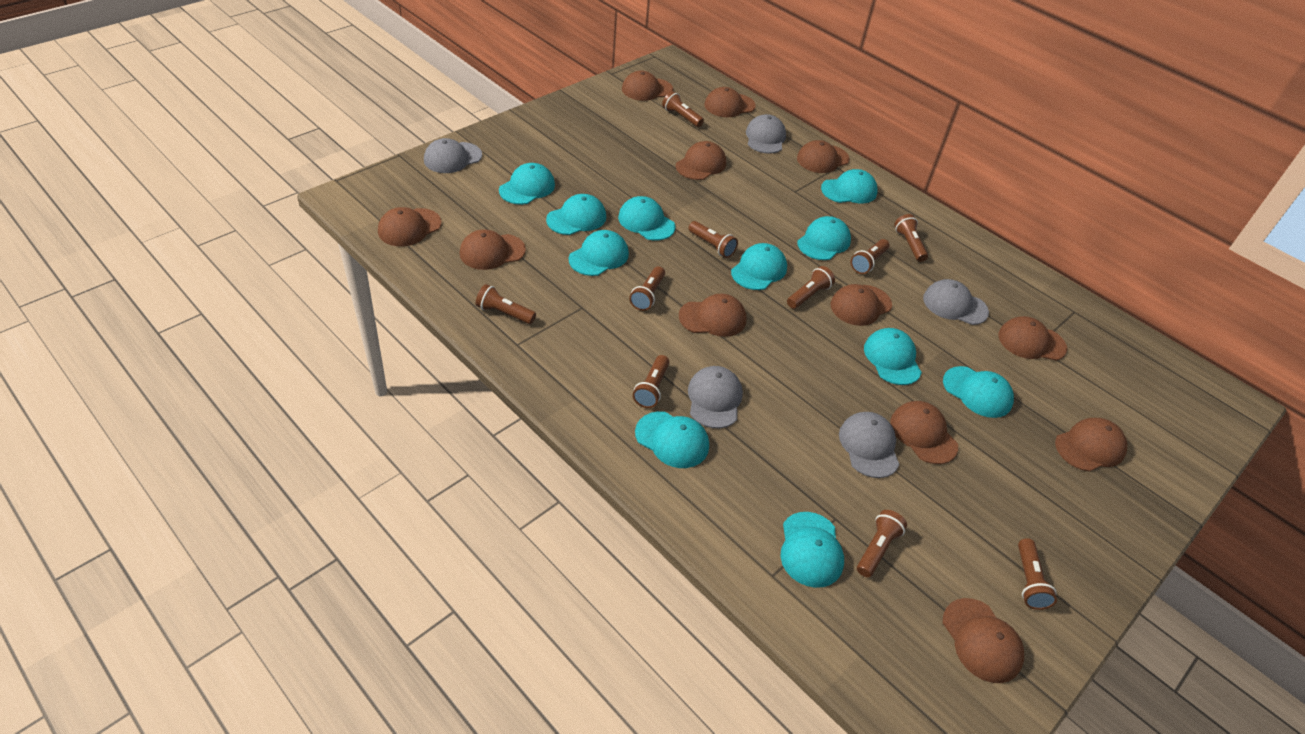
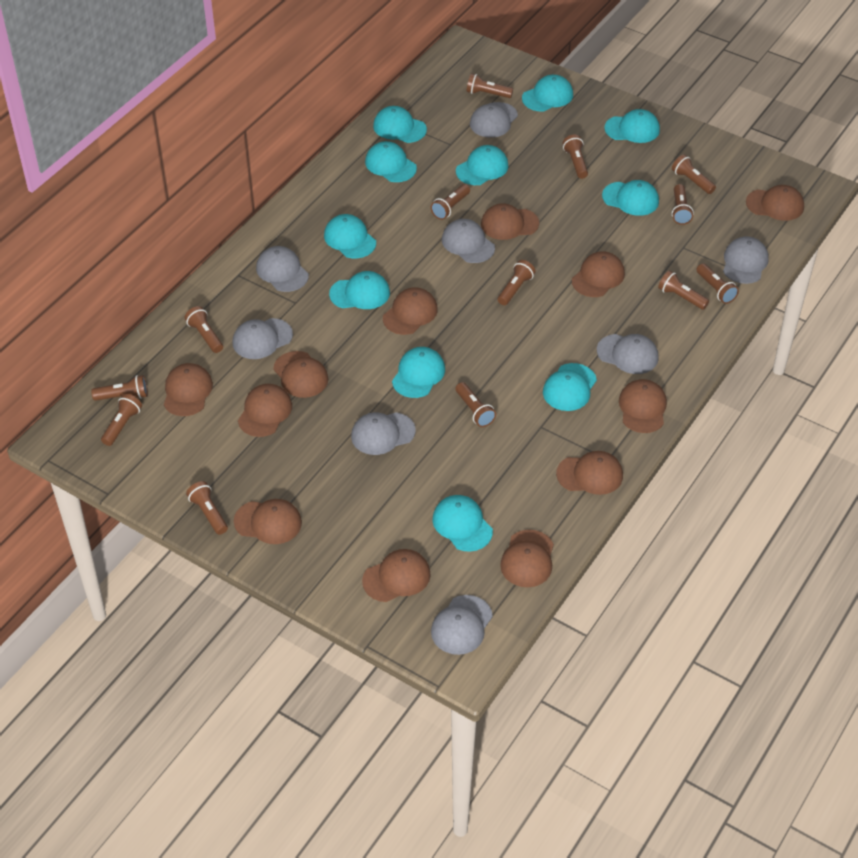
brown flashlight: 10 -> 13
grey cap: 5 -> 8

